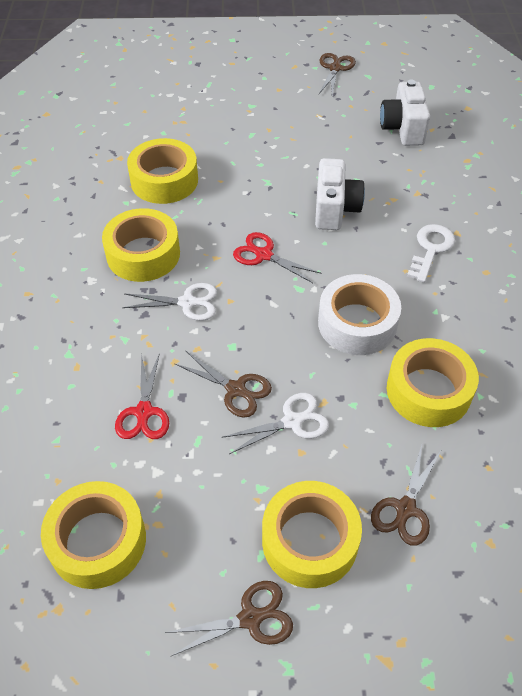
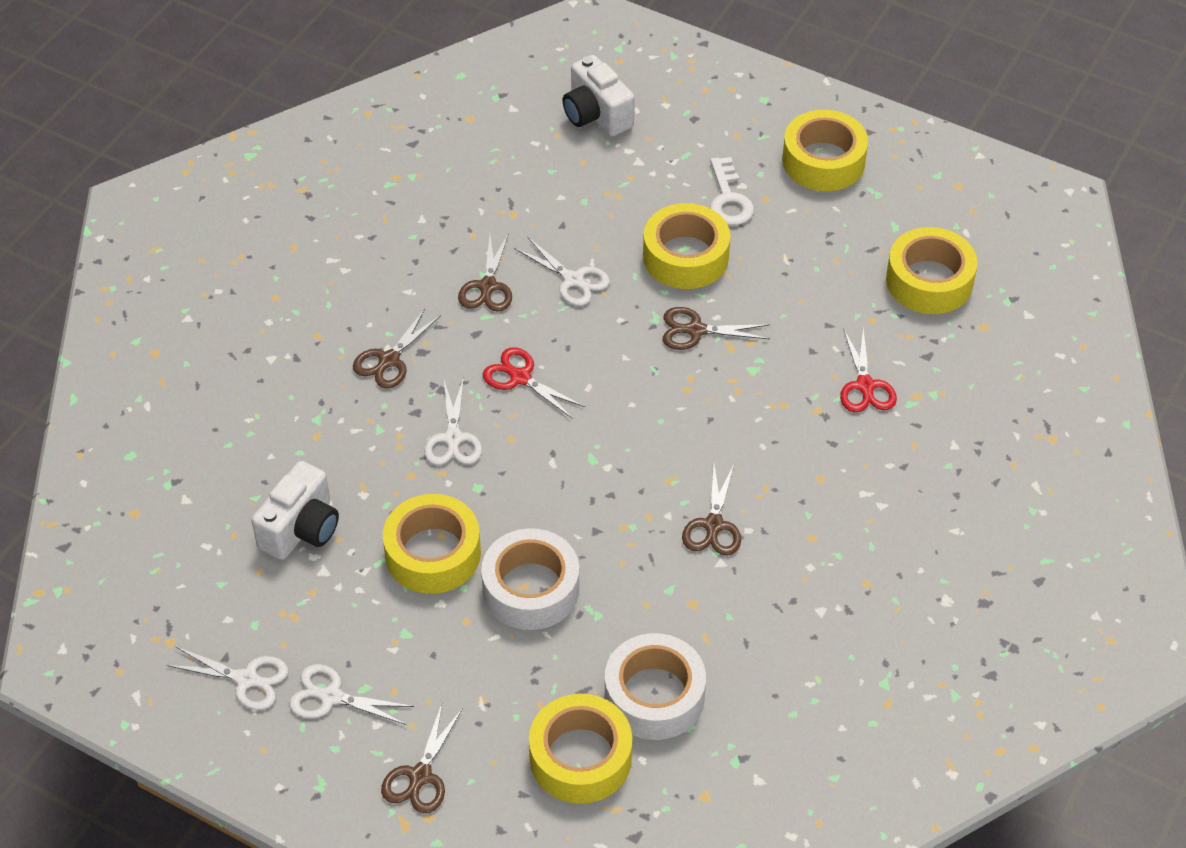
brown scissors: 4 -> 5
white scissors: 2 -> 4
white tape: 1 -> 2

